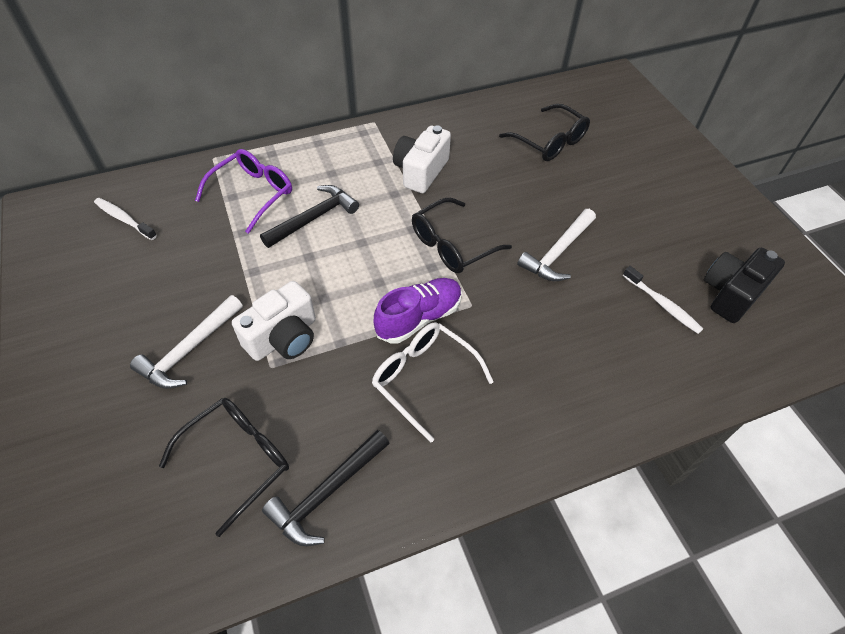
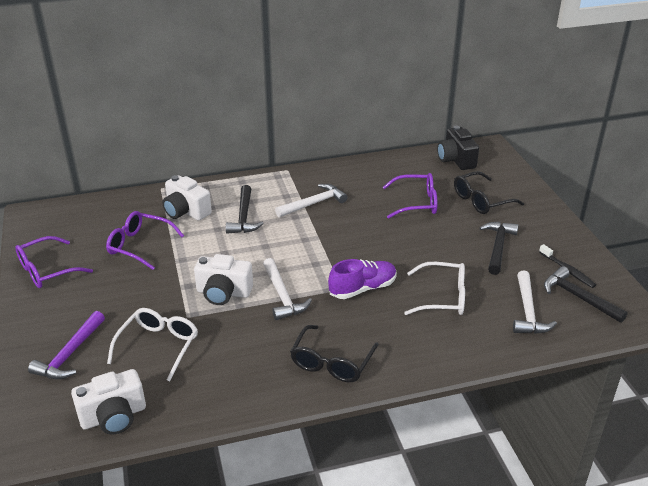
black glasses: 3 -> 2
black hammer: 2 -> 3
black toothbrush: 0 -> 1
purple glasses: 1 -> 3
purple hammer: 0 -> 1
white camera: 2 -> 3
white glasses: 1 -> 2
white hammer: 2 -> 3
white toothbrush: 2 -> 0

